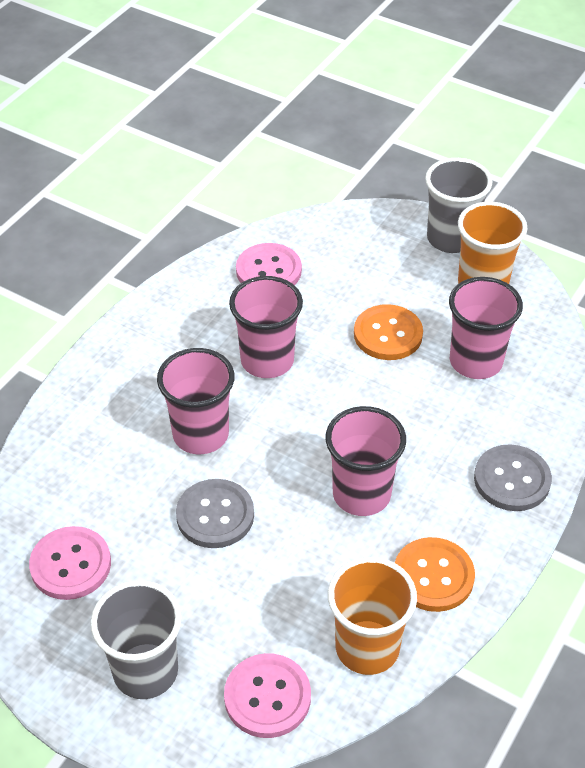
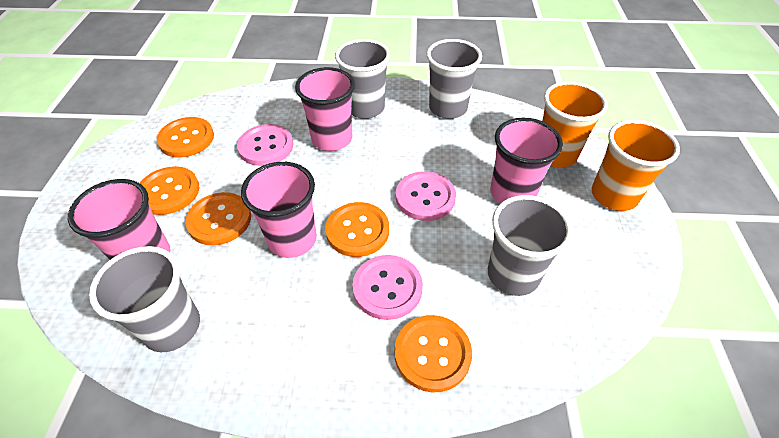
grey button: 2 -> 0
grey cup: 2 -> 4
orange button: 2 -> 5

